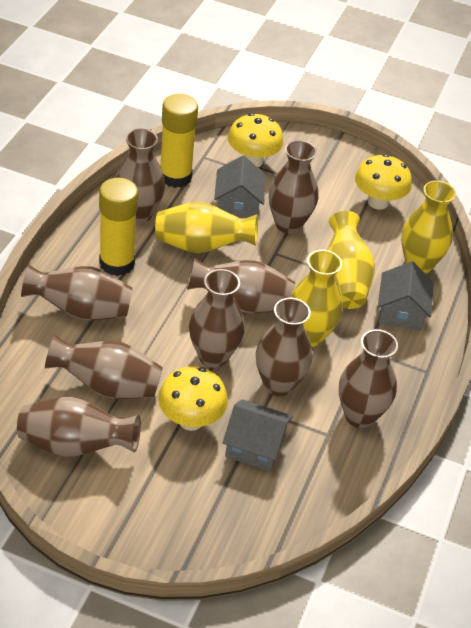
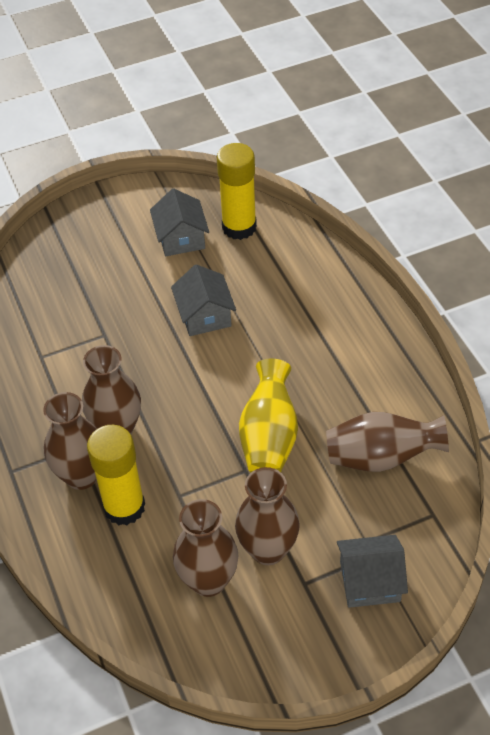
brown vase: 9 -> 5
yellow mushroom: 3 -> 0
yellow vase: 4 -> 1

